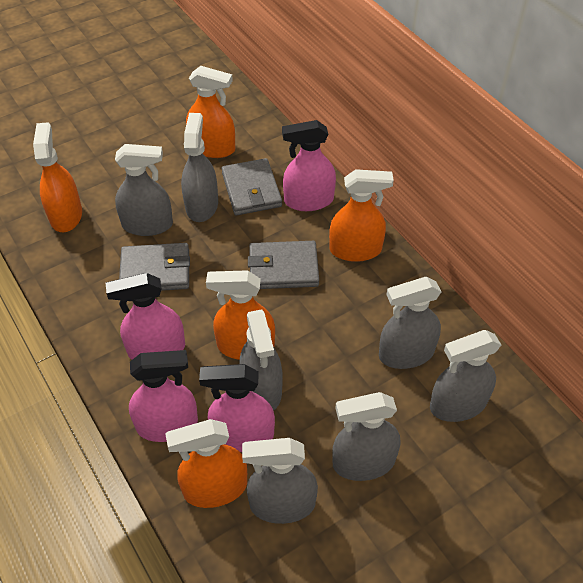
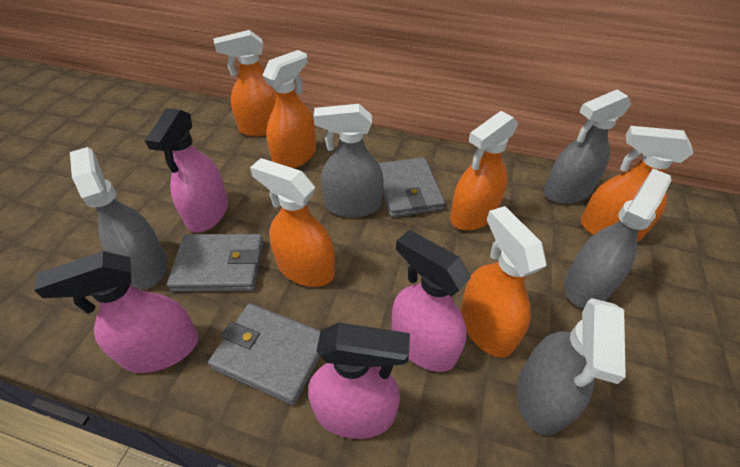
grey spray bottle: 7 -> 5
orange spray bottle: 5 -> 6

